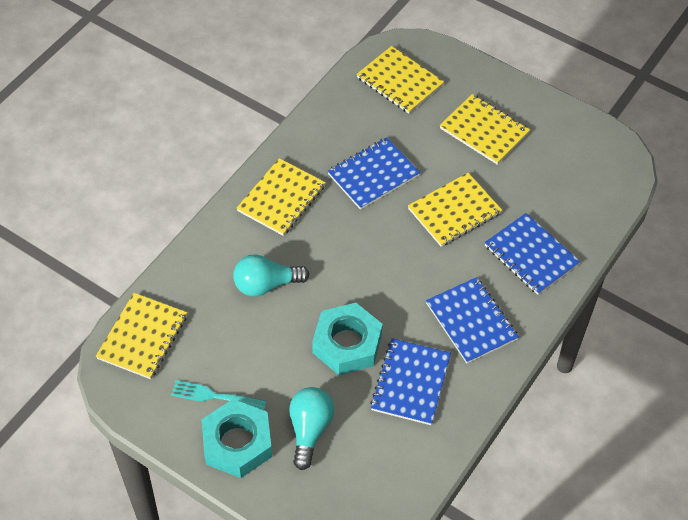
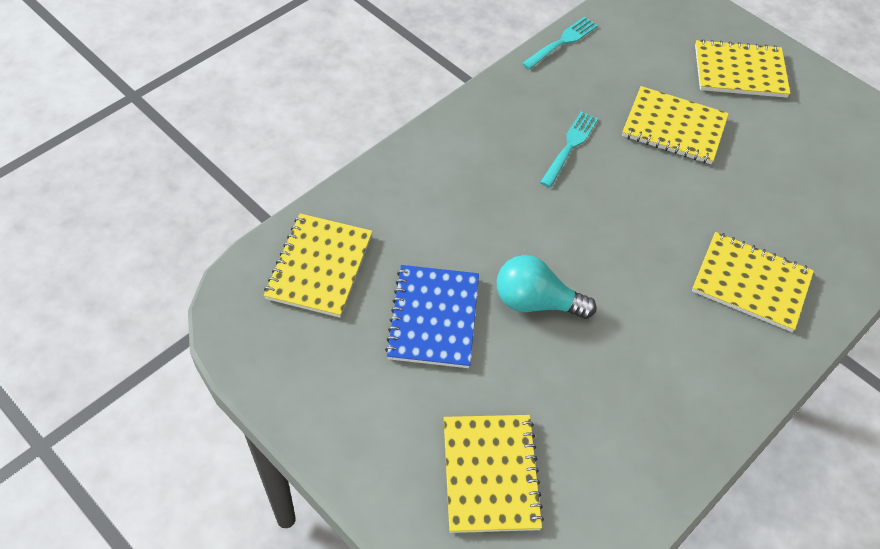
blue notebook: 4 -> 1
turquoise fork: 1 -> 2
turquoise light bulb: 2 -> 1
turquoise nut: 2 -> 0

